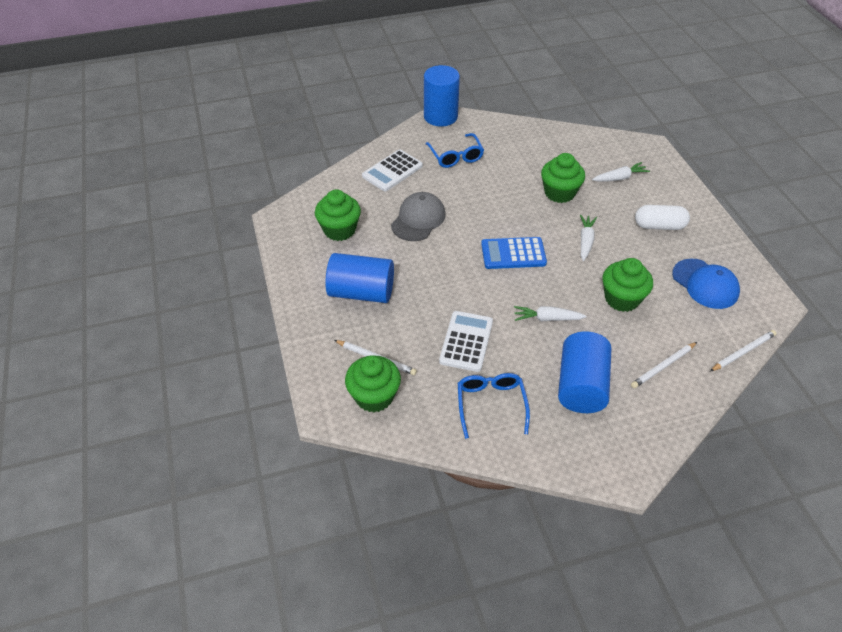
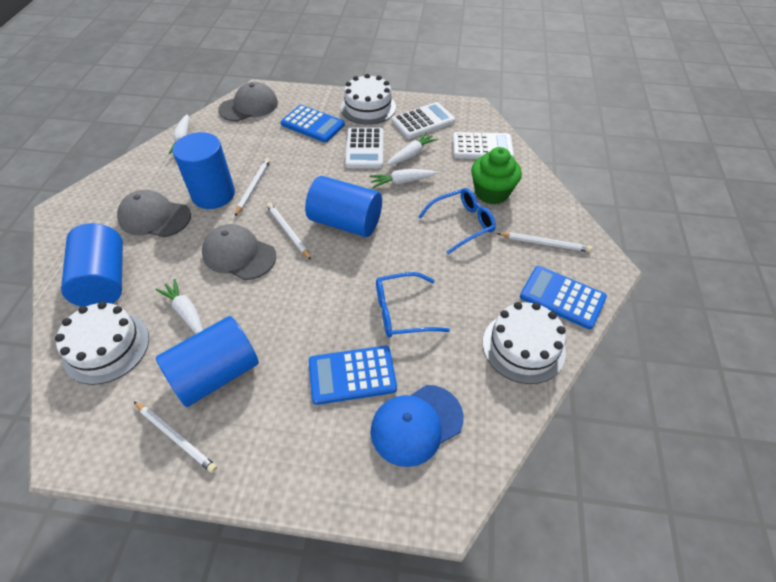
blue calculator: 1 -> 3
blue cylinder: 3 -> 4
green cupcake: 4 -> 1
grey cap: 1 -> 3
white cake: 0 -> 3
white calculator: 2 -> 3
white capsule: 1 -> 0
white carrot: 3 -> 4
white pencil: 3 -> 4

